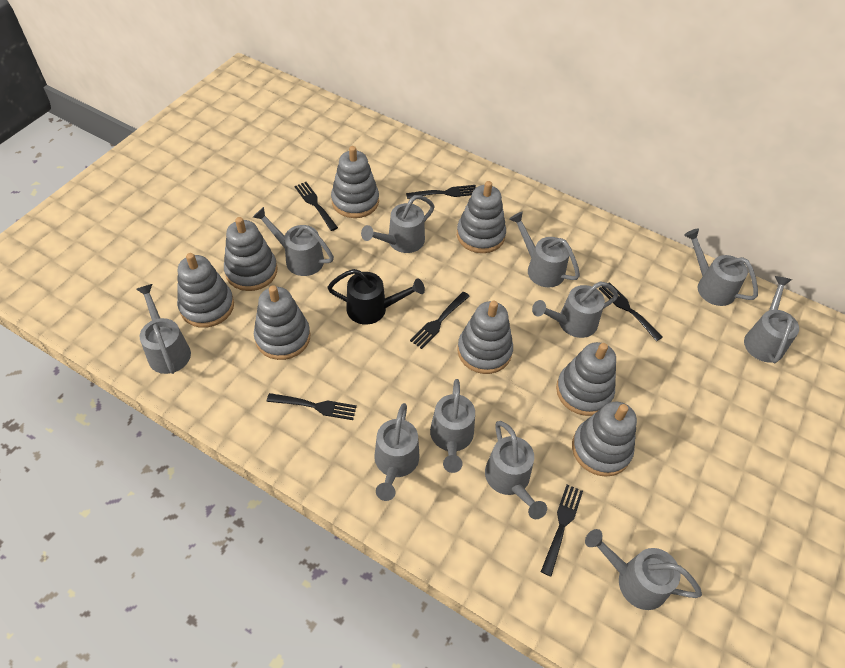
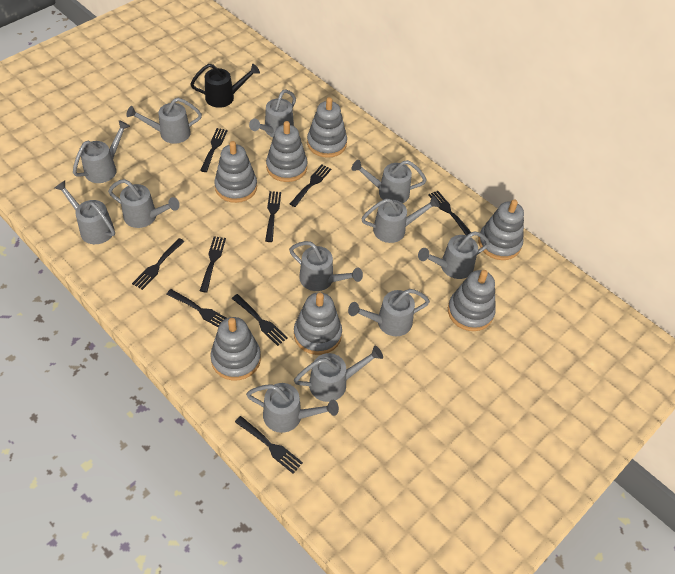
black fork: 6 -> 9
grey stacking toy: 8 -> 7
grey watering can: 11 -> 12

